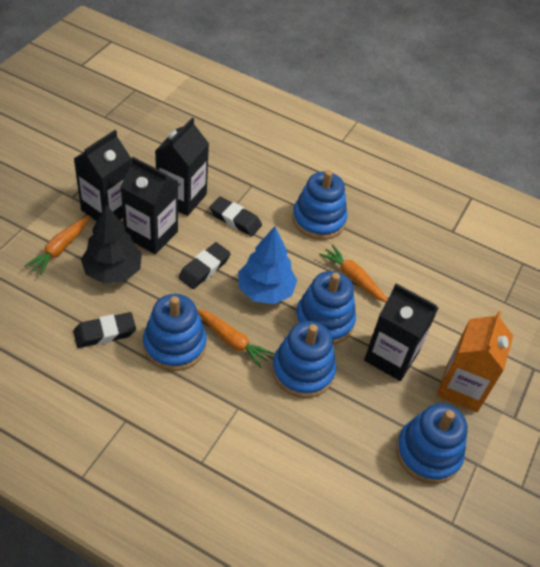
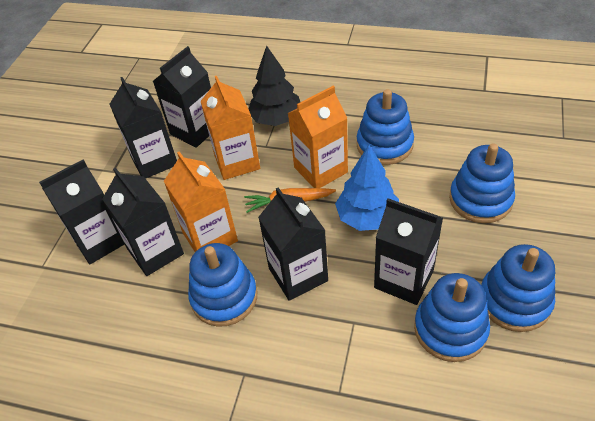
black carton: 4 -> 6
black eraser: 3 -> 0
orange carrot: 3 -> 1
orange carton: 1 -> 3

